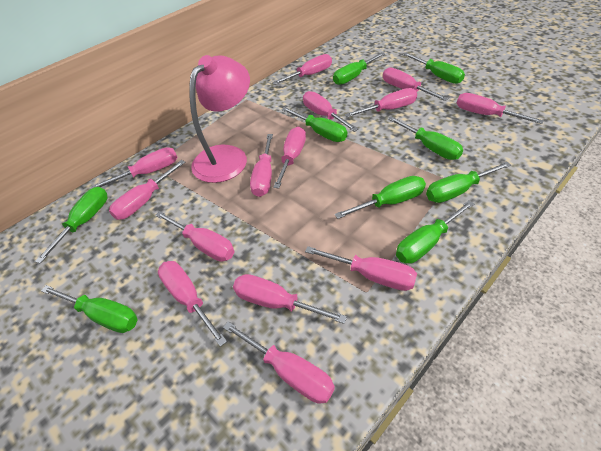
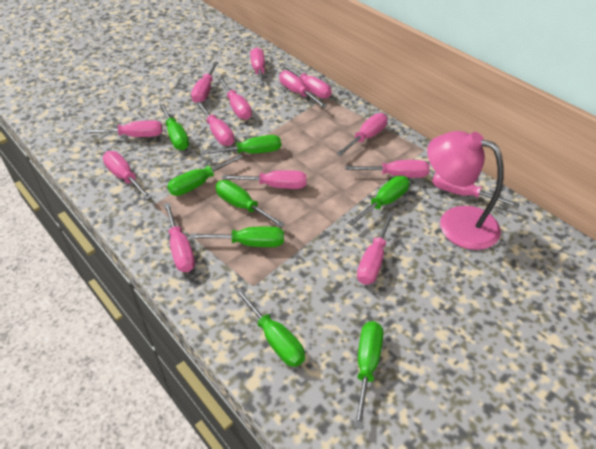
green screwdriver: 9 -> 8

